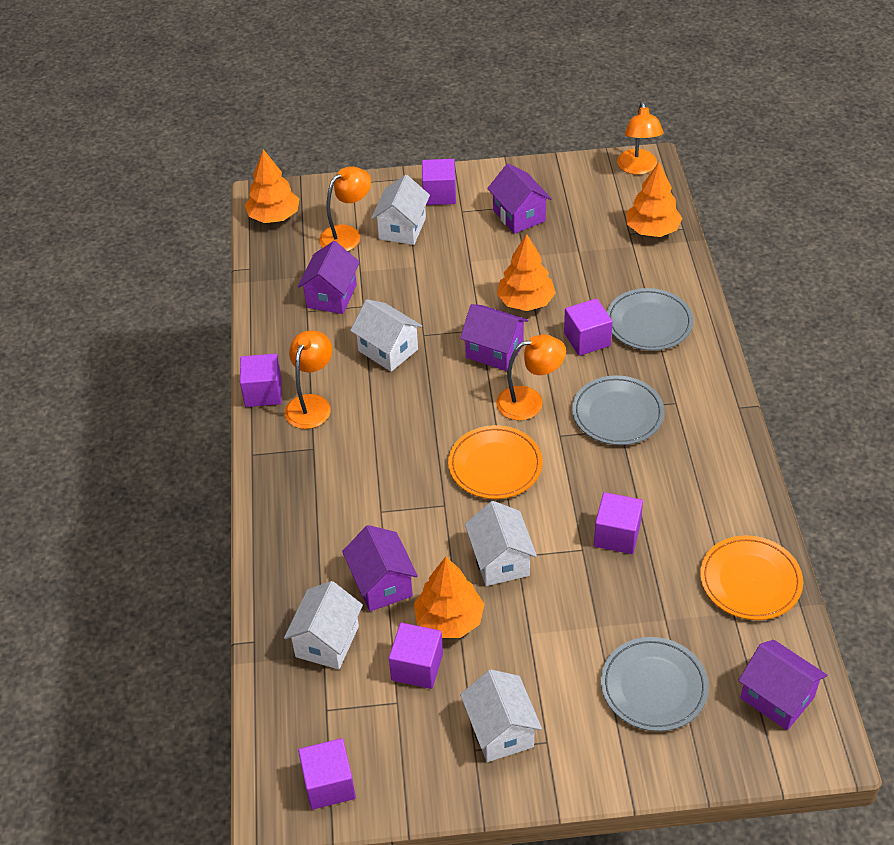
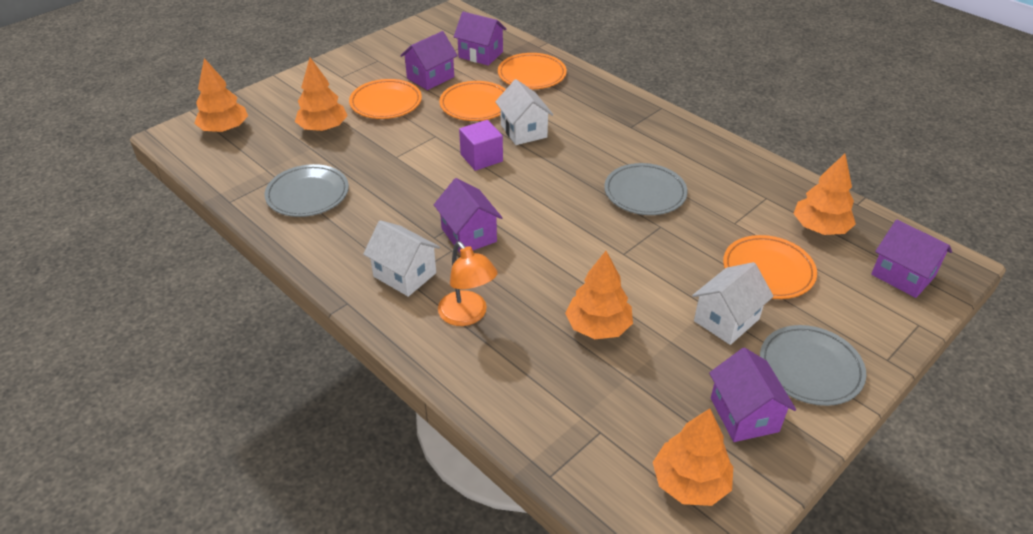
orange lamp: 4 -> 1
orange plate: 2 -> 4
orange tree: 4 -> 5
purple cube: 6 -> 1
white house: 5 -> 3

